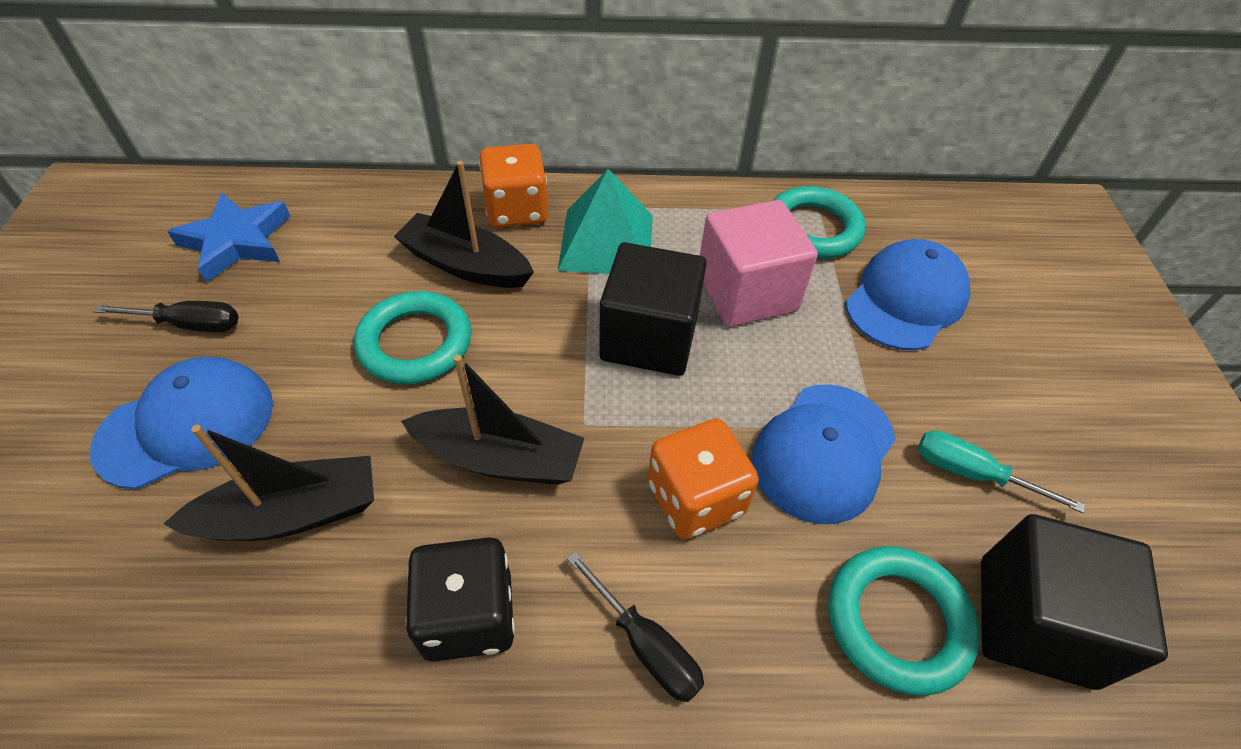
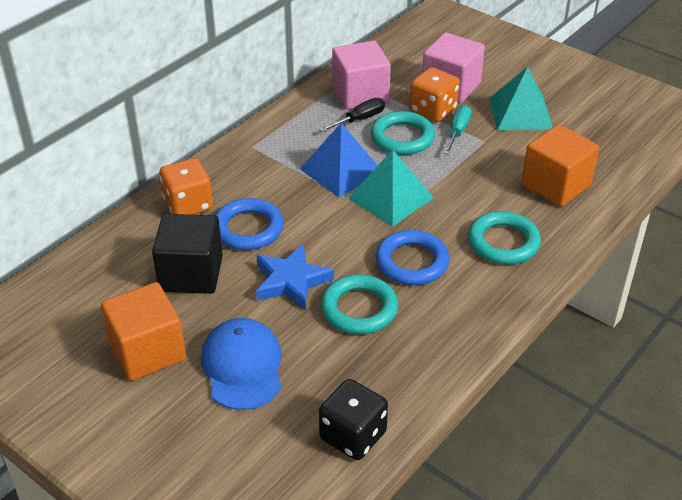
black boat: 3 -> 0
black cube: 2 -> 1
black screwdriver: 2 -> 1
blue cap: 3 -> 1
blue pyramid: 0 -> 1
blue ring: 0 -> 2
orange cube: 0 -> 2
pink cube: 1 -> 2
turquoise pyramid: 1 -> 2

